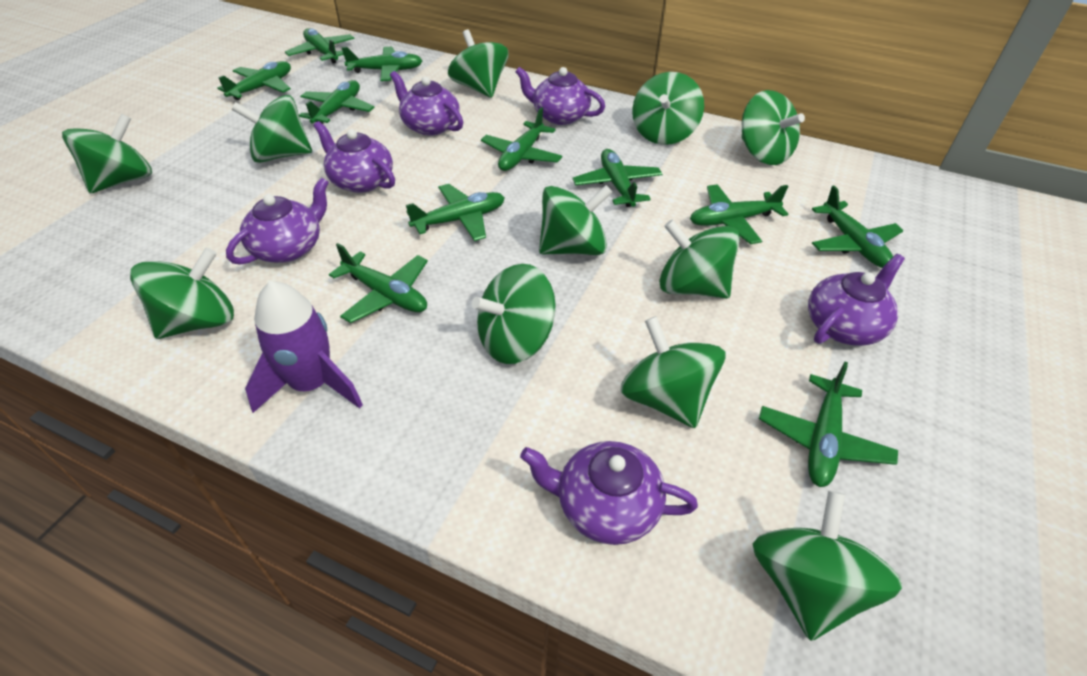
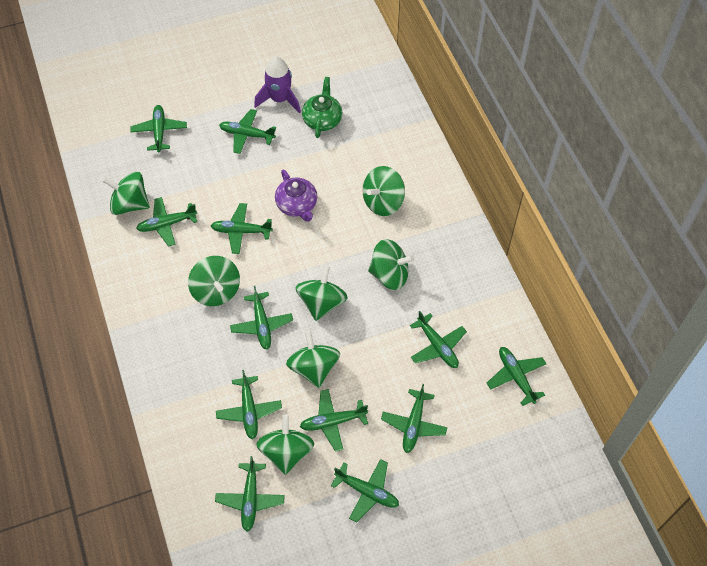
green plane: 11 -> 12
green spinning top: 11 -> 7
green teapot: 0 -> 1
purple teapot: 6 -> 1

